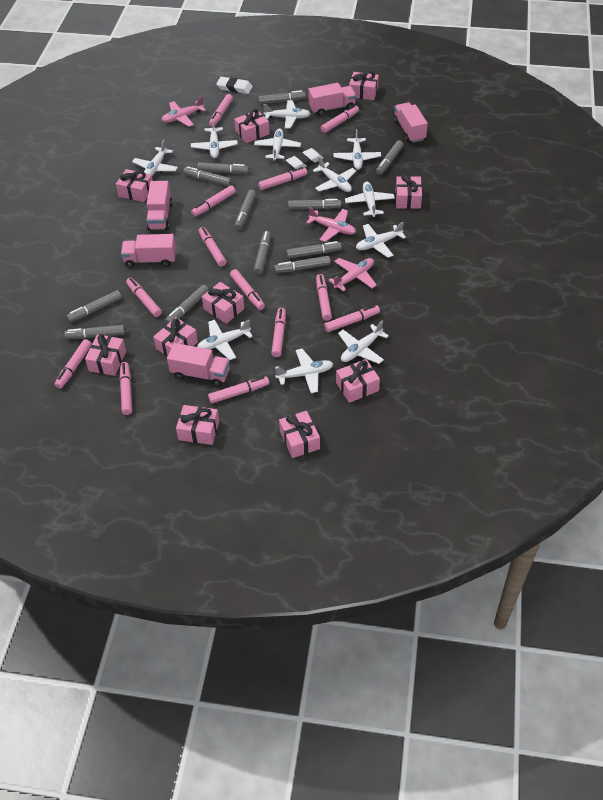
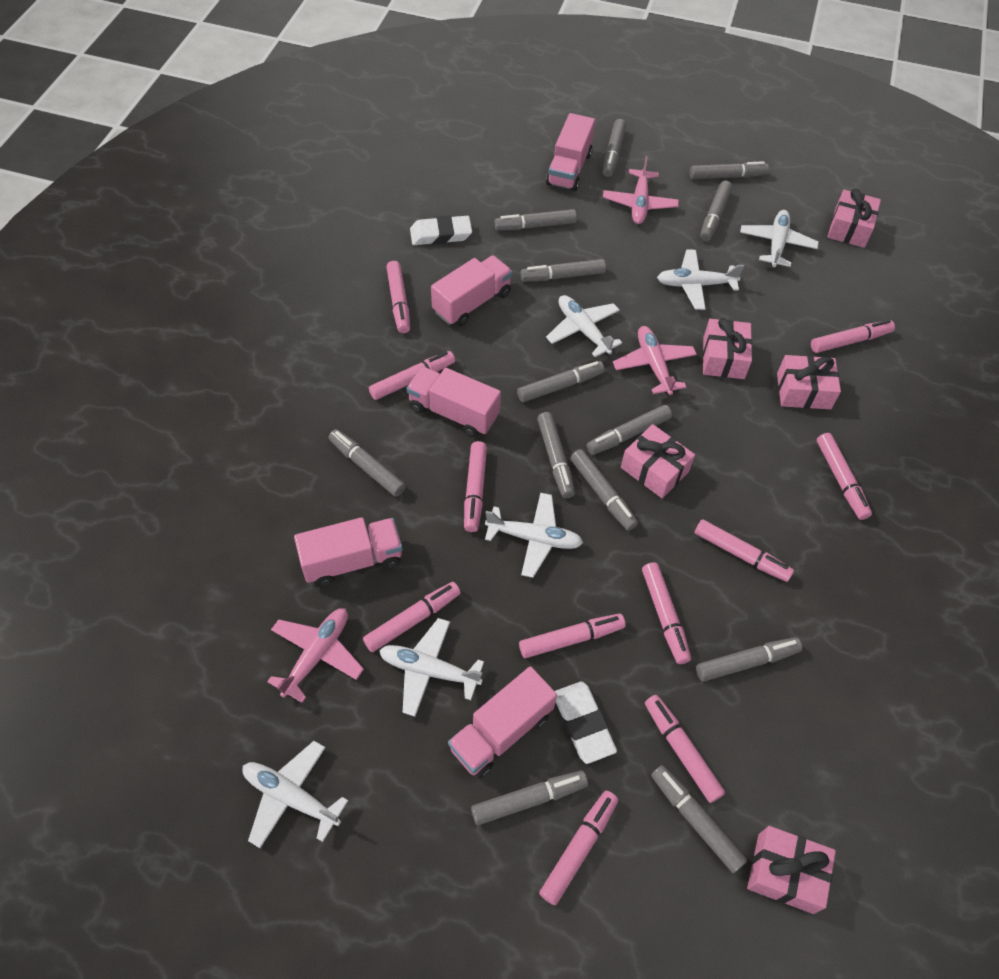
grey marker: 12 -> 13
pink gift: 10 -> 5
pink marker: 13 -> 11
white plane: 11 -> 6

